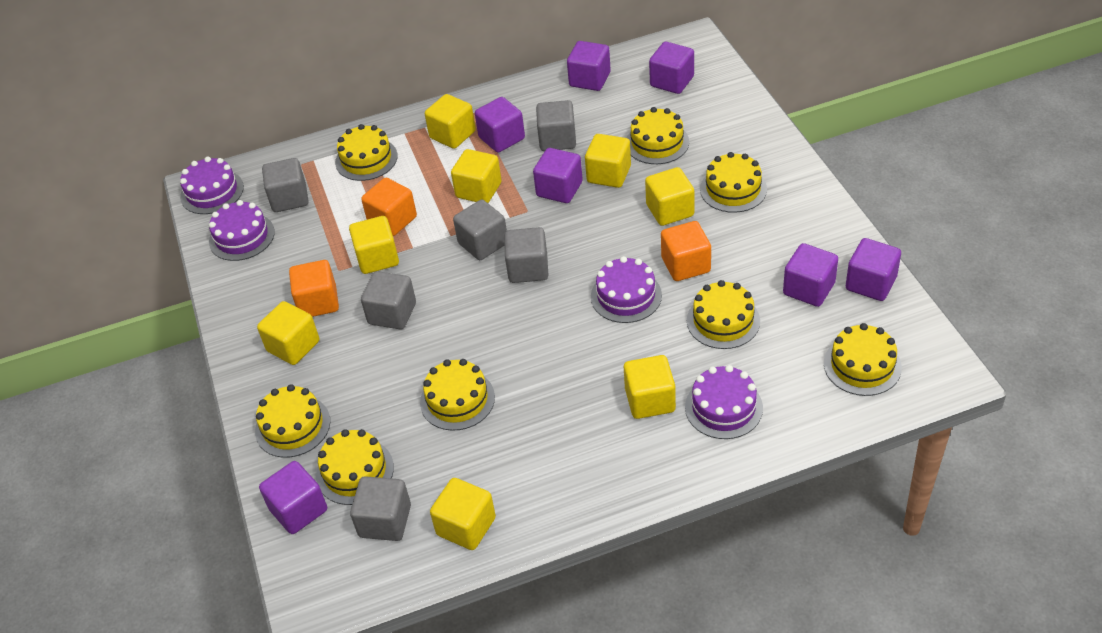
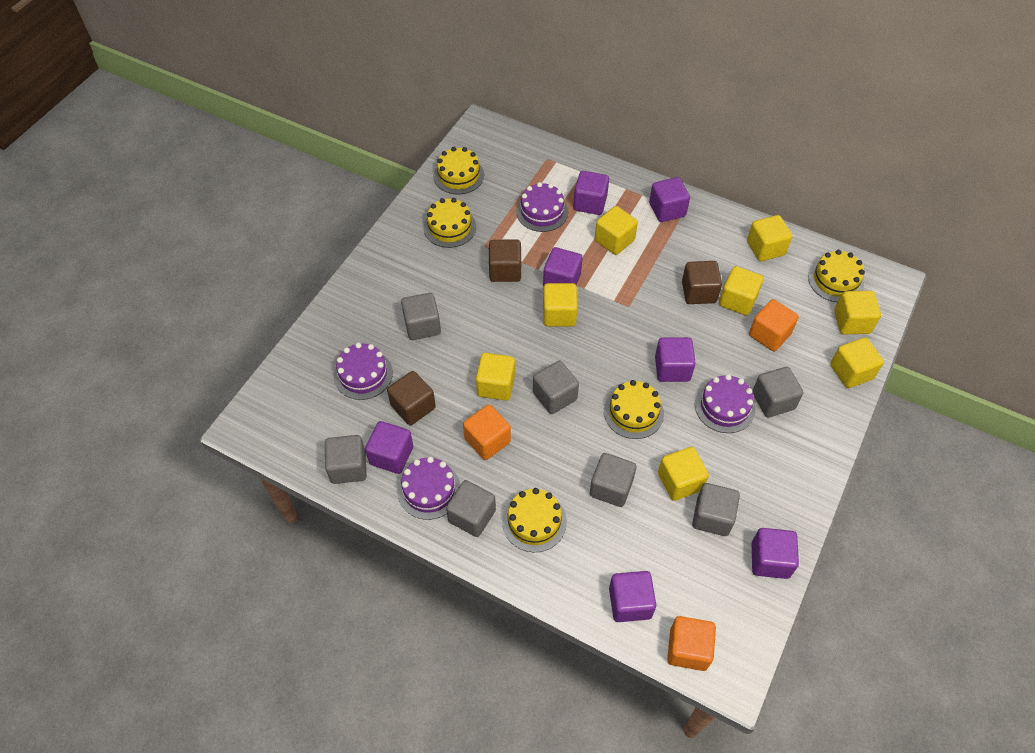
brown cube: 0 -> 3
grey cube: 6 -> 7
yellow cake: 8 -> 5

